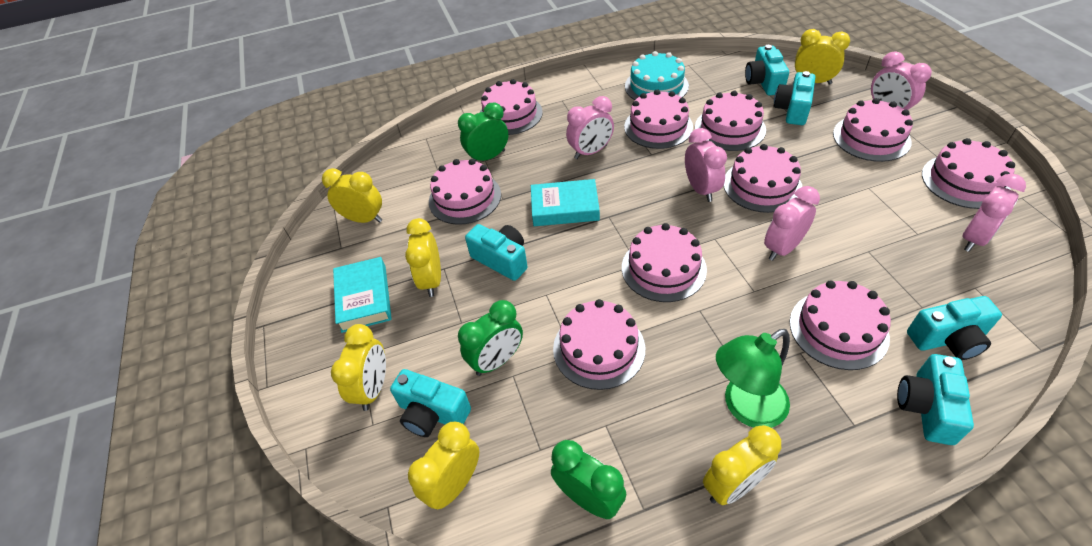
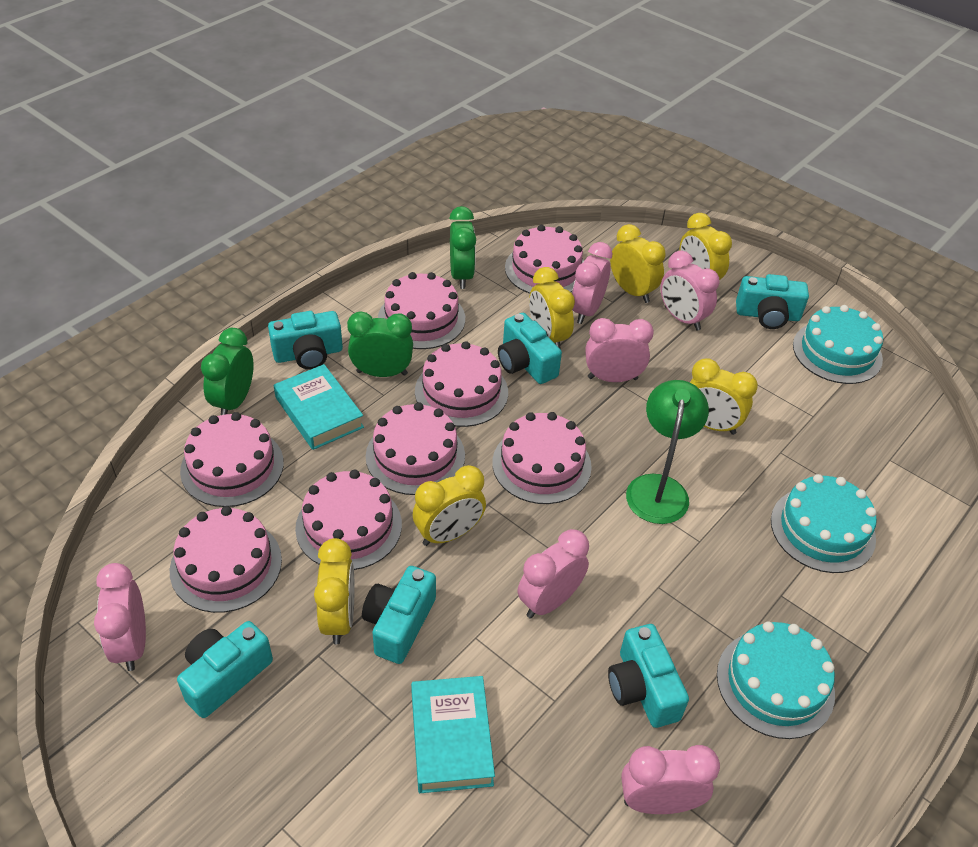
pink cake: 10 -> 8
pink clock: 5 -> 6
turquoise cake: 1 -> 3

